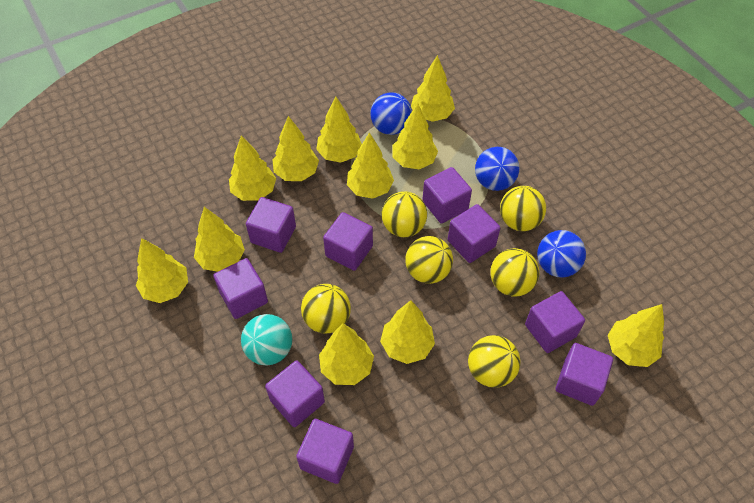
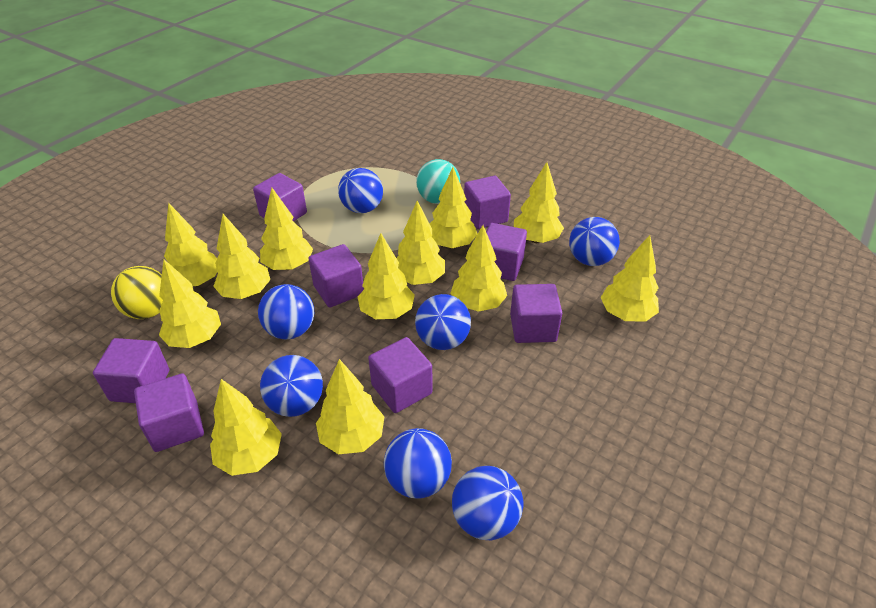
blue ball: 3 -> 7
purple cube: 9 -> 8
yellow ball: 6 -> 1
yellow tree: 11 -> 12

